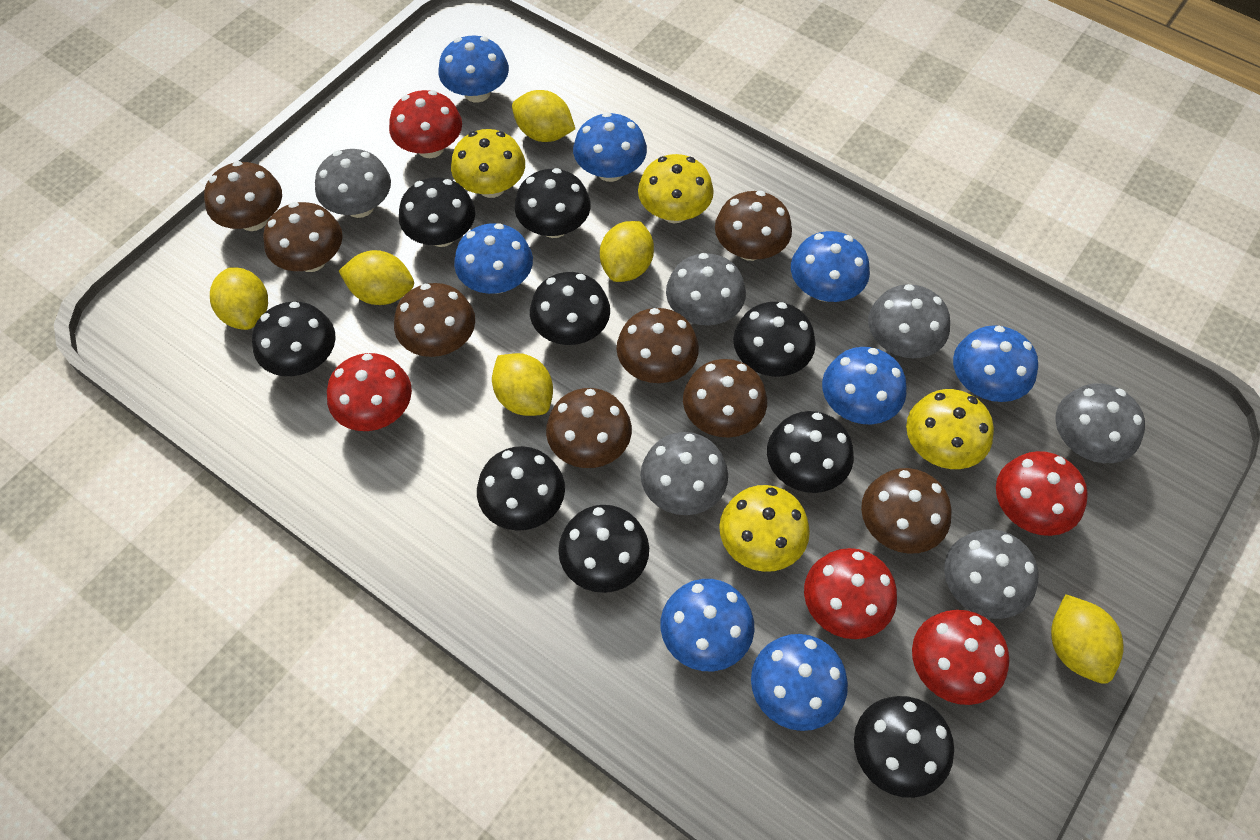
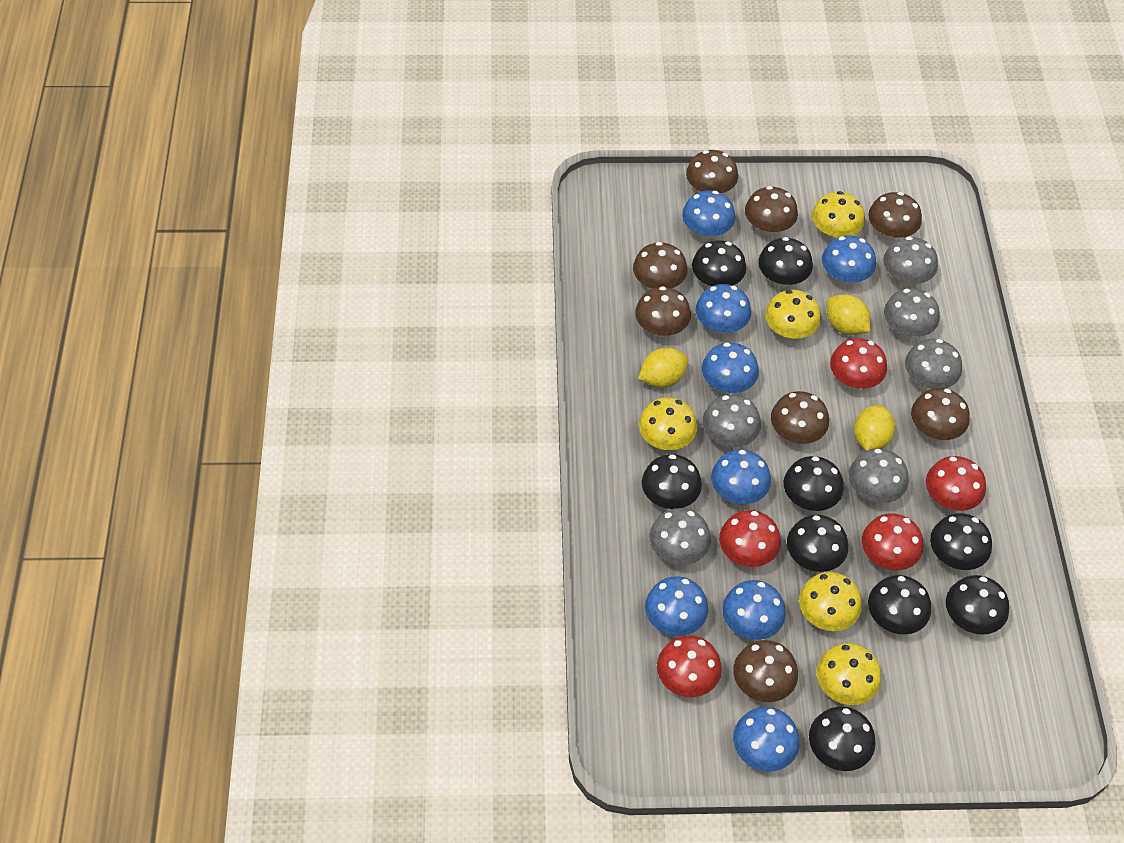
yellow lemon: 6 -> 3
yellow mushroom: 4 -> 5

